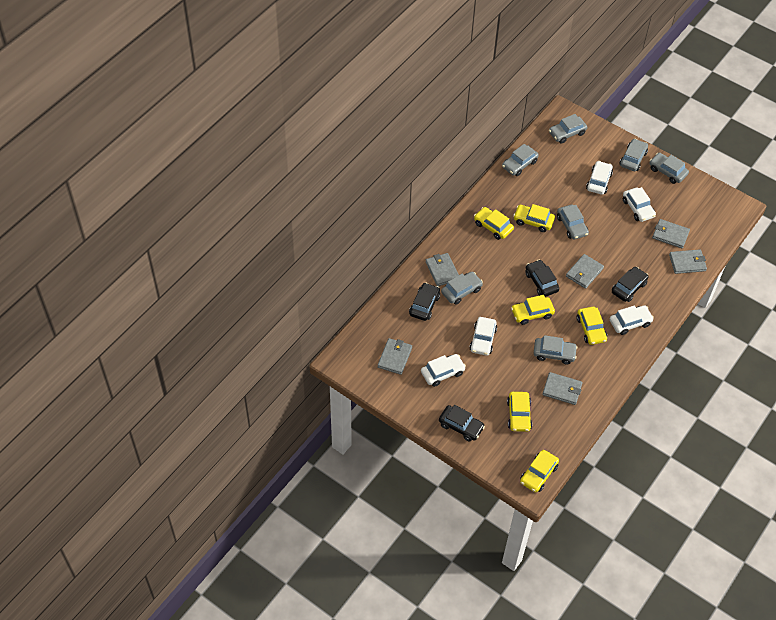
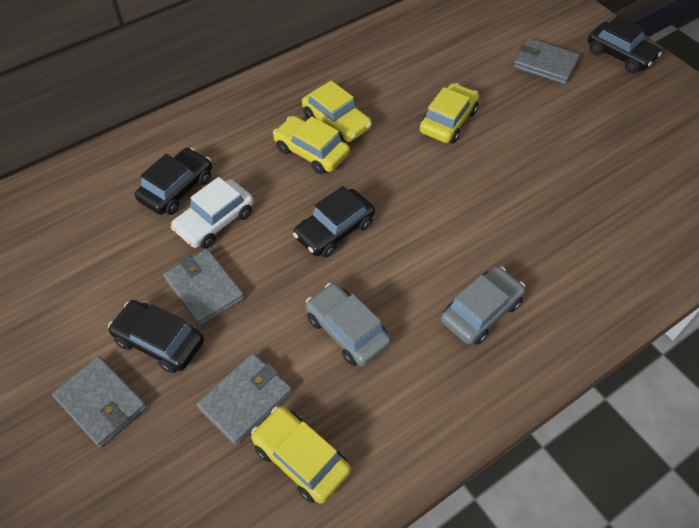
grey car: 7 -> 2
grey wallet: 6 -> 4
white car: 5 -> 1
yellow car: 6 -> 4

